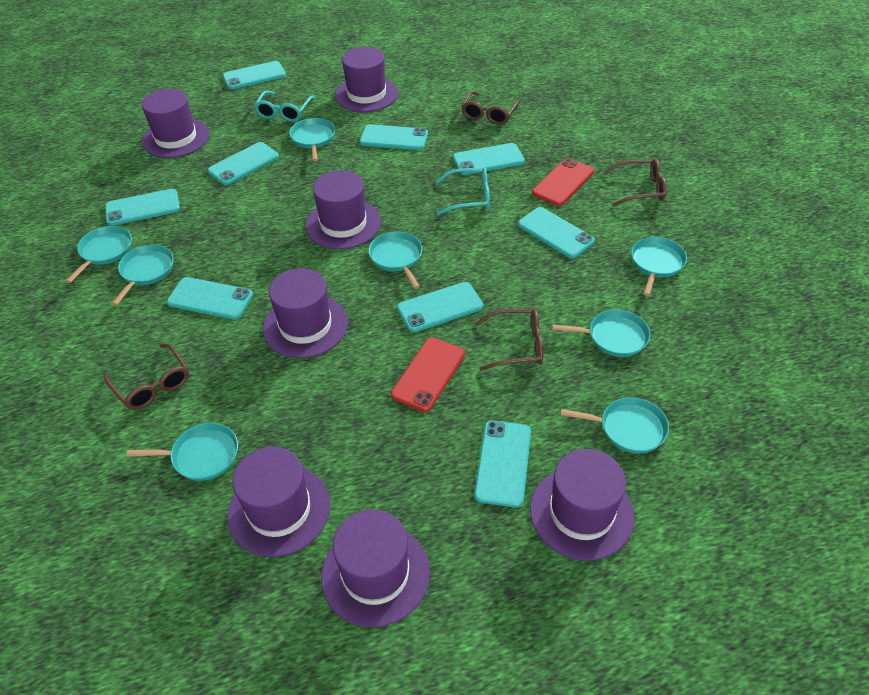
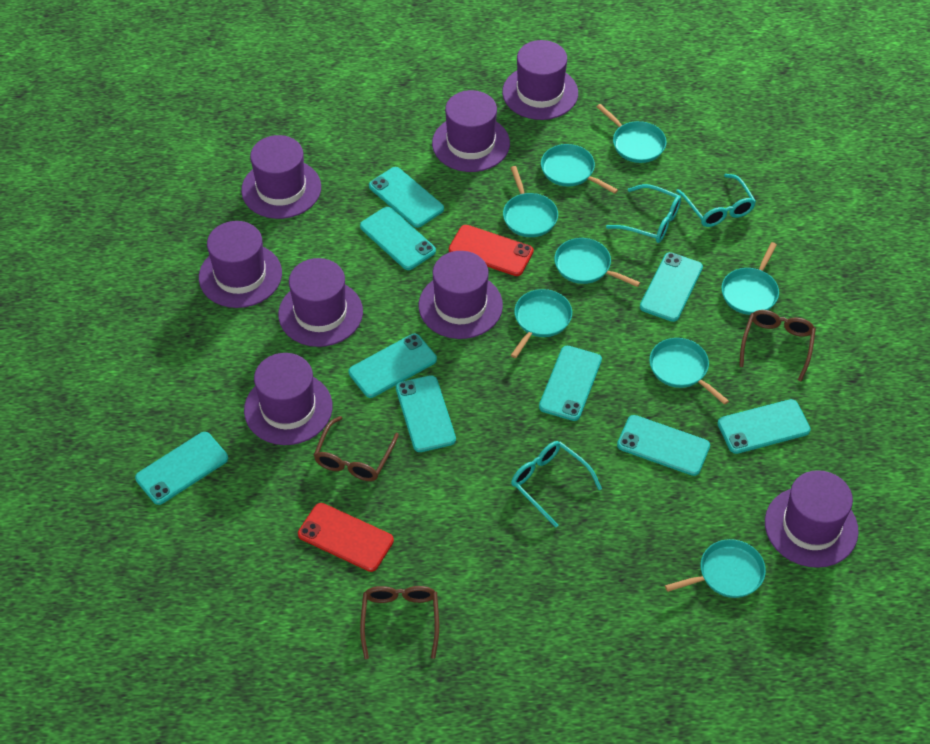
brown glasses: 4 -> 3
purple hat: 7 -> 8
turquoise glasses: 2 -> 3

